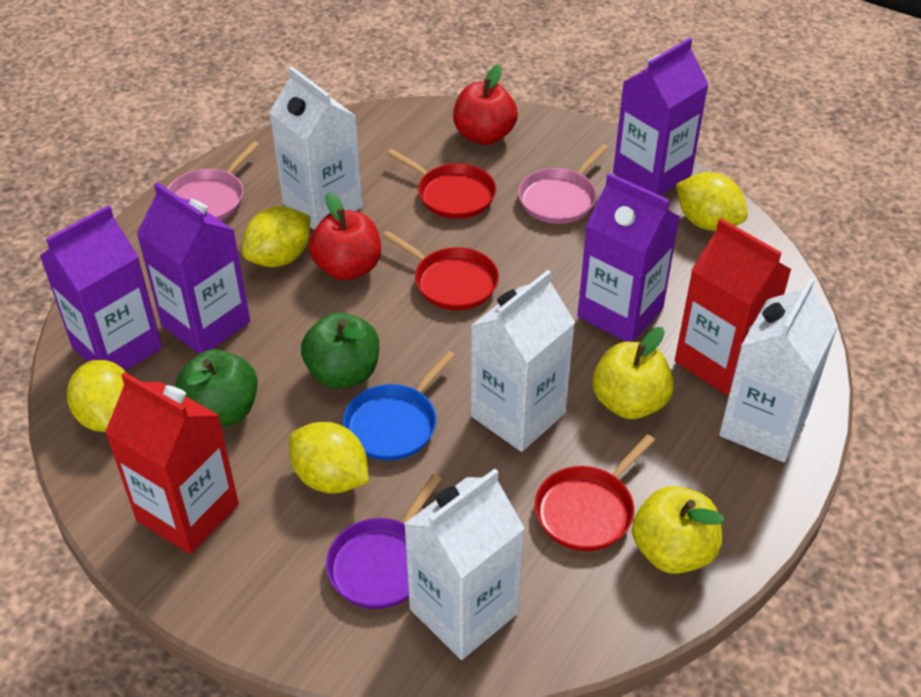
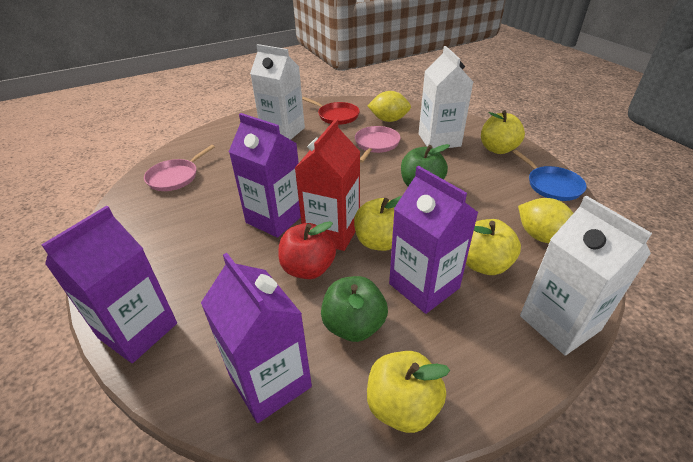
purple pan: 1 -> 0
red apple: 2 -> 1
red carton: 2 -> 1
red pan: 3 -> 1
white carton: 4 -> 3
yellow apple: 2 -> 4
yellow lemon: 4 -> 2

